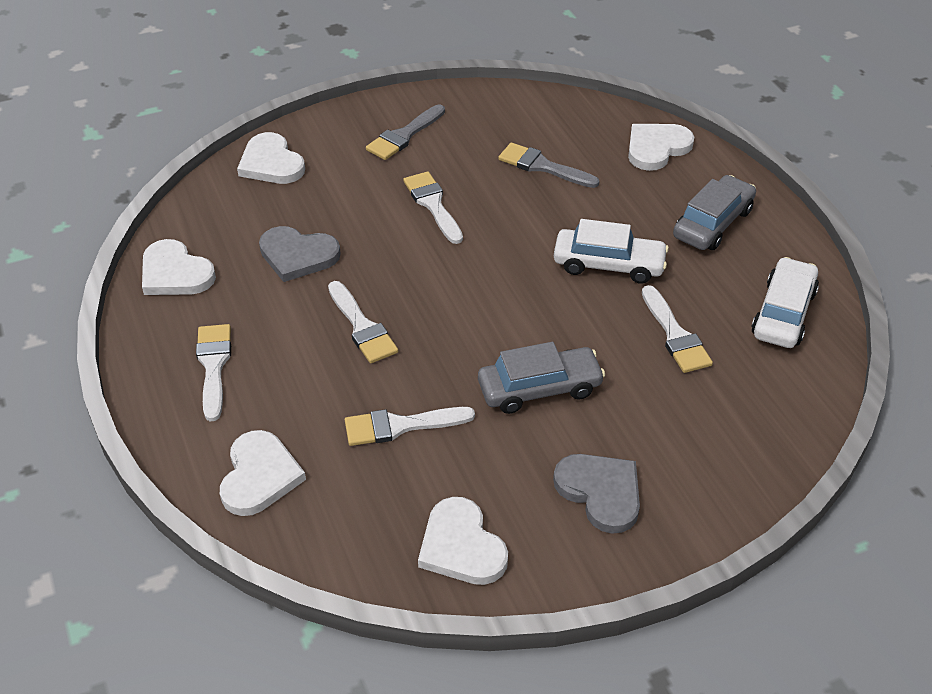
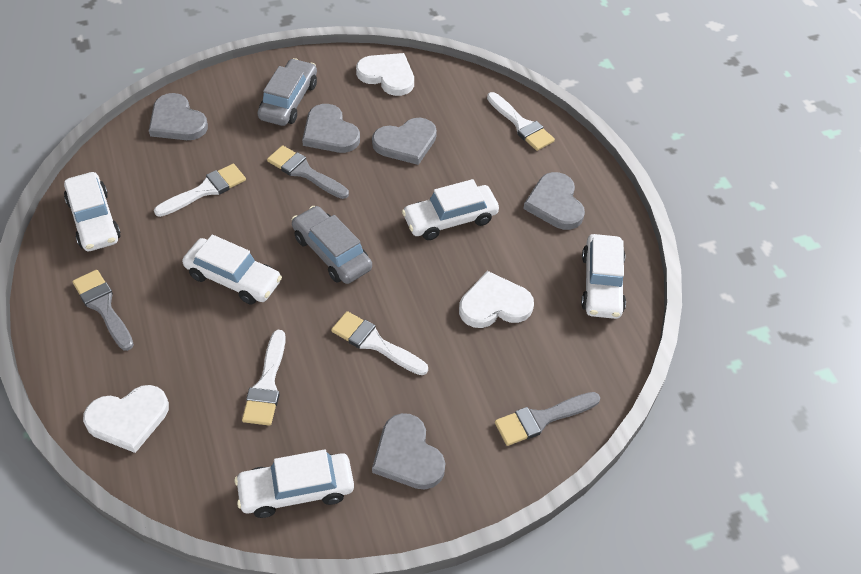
grey brush: 2 -> 3
grey heart: 2 -> 5
white brush: 5 -> 4
white car: 2 -> 5
white heart: 5 -> 3

